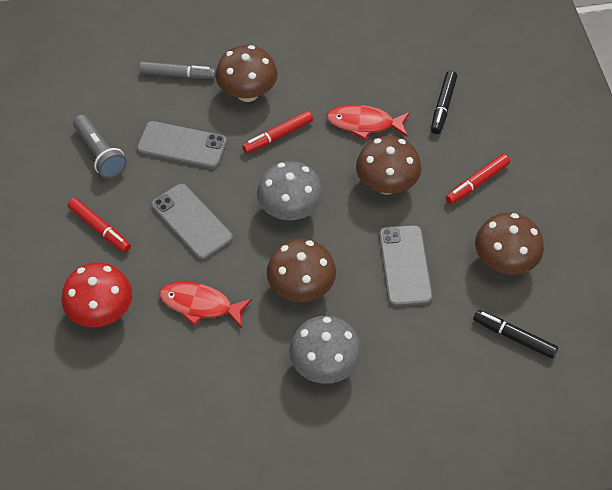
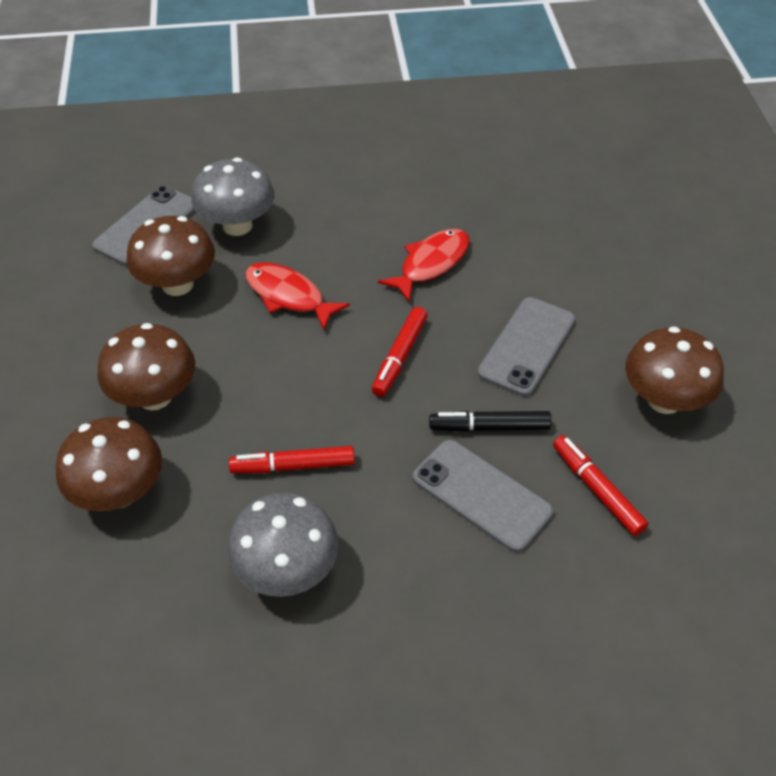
black marker: 2 -> 1
grey flashlight: 1 -> 0
grey marker: 1 -> 0
red mushroom: 1 -> 0

